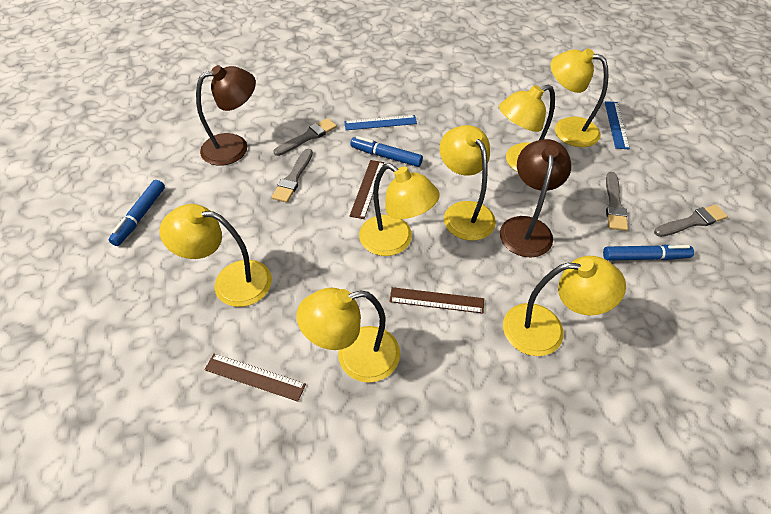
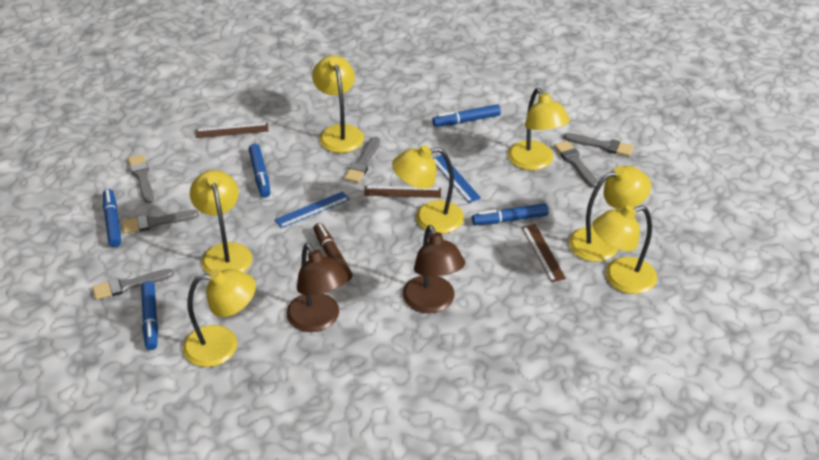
blue marker: 3 -> 5
brown marker: 0 -> 1
grey brush: 4 -> 6

